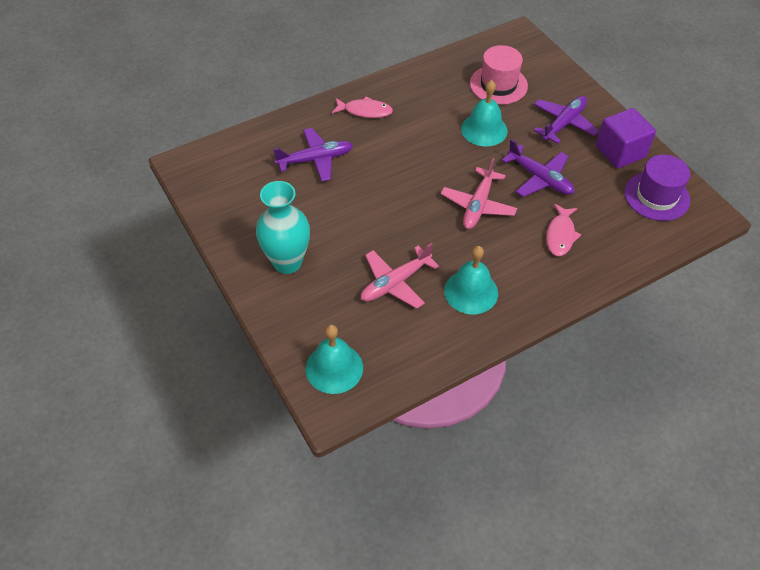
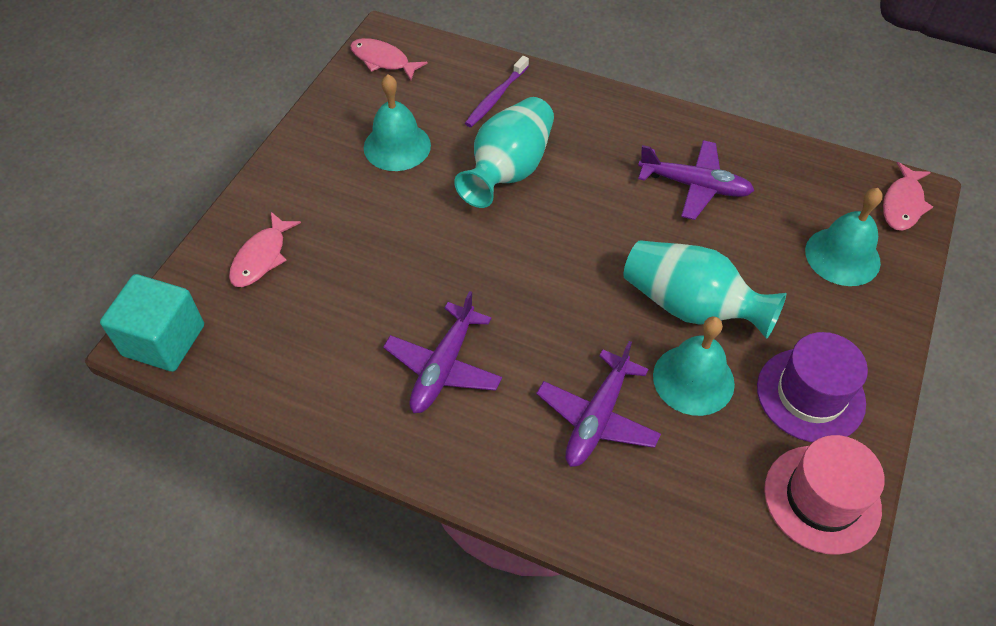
pink fish: 2 -> 3
pink plane: 2 -> 0
purple cube: 1 -> 0
purple toothbrush: 0 -> 1
turquoise cube: 0 -> 1
turquoise vase: 1 -> 2

